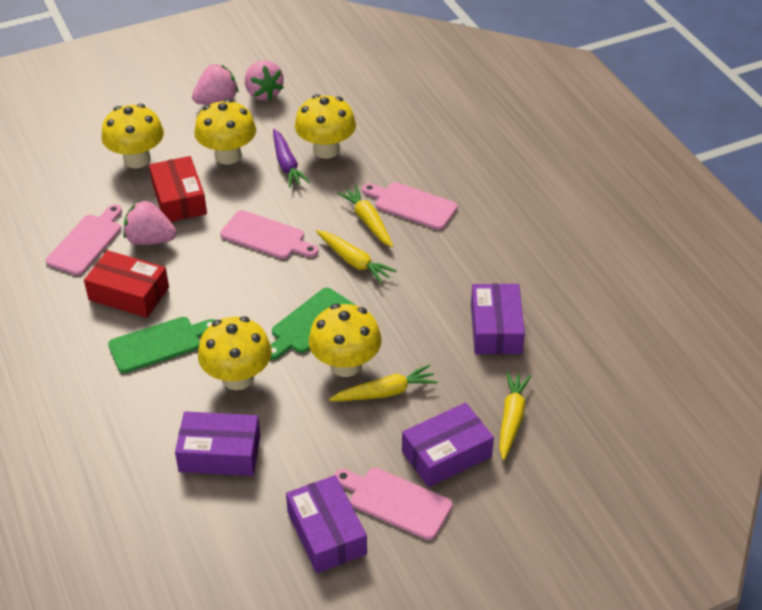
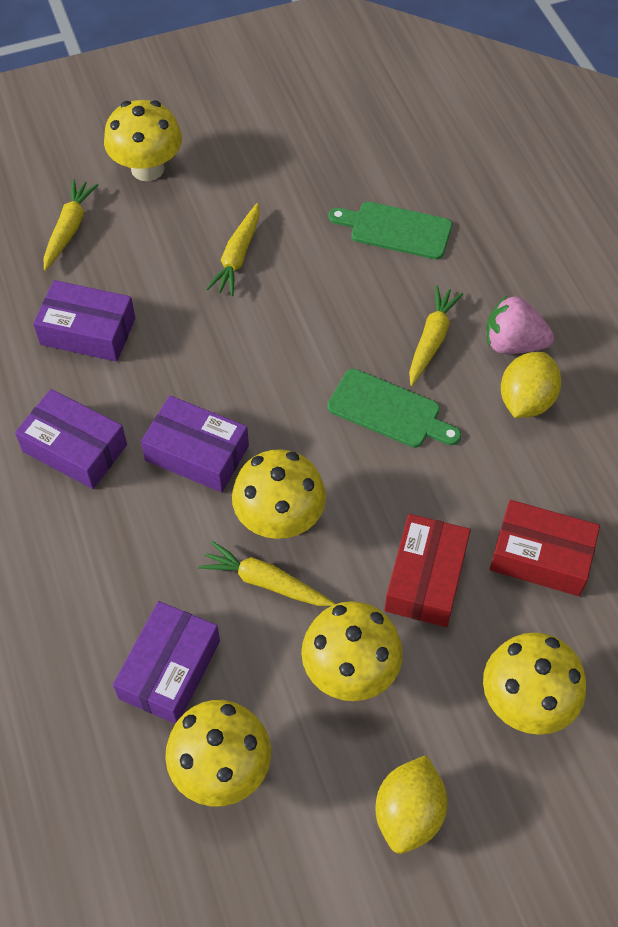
pink cutting board: 4 -> 0
pink strawberry: 3 -> 1
purple carrot: 1 -> 0
yellow lemon: 0 -> 2

